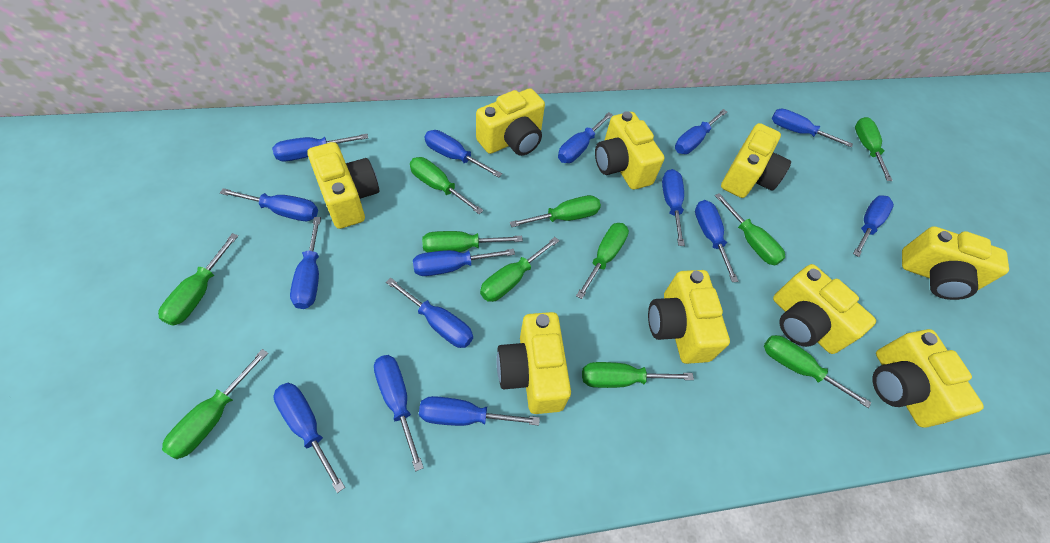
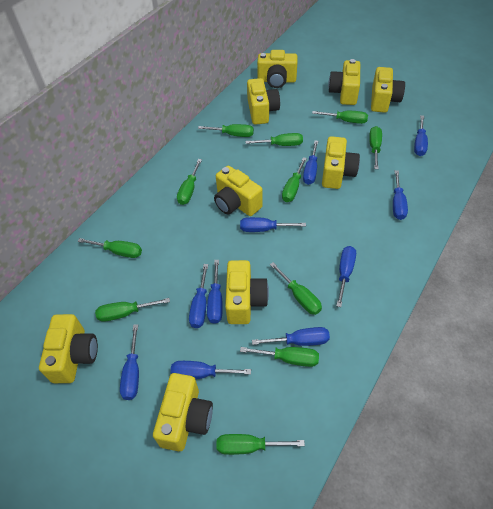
blue screwdriver: 15 -> 10

